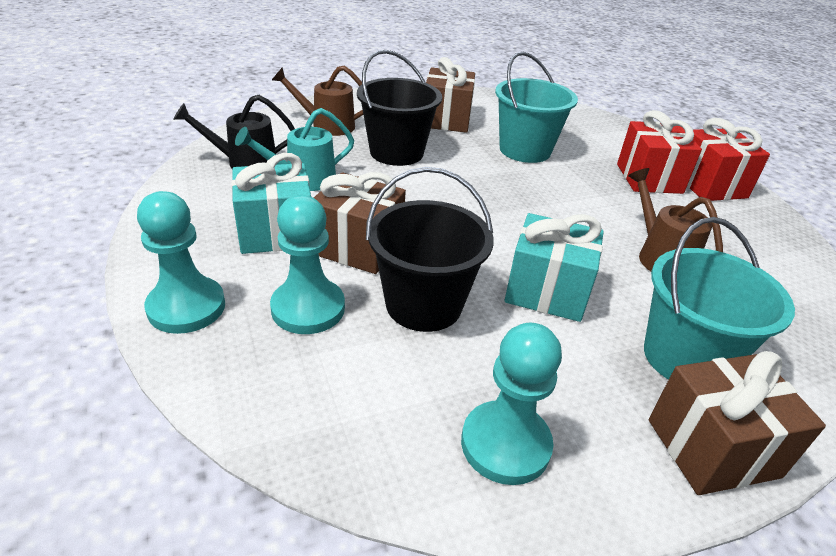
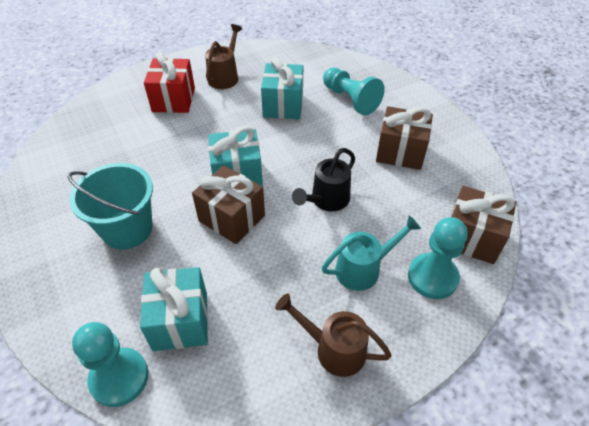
black bucket: 2 -> 0
red gift: 2 -> 1
turquoise bucket: 2 -> 1
turquoise gift: 2 -> 3

